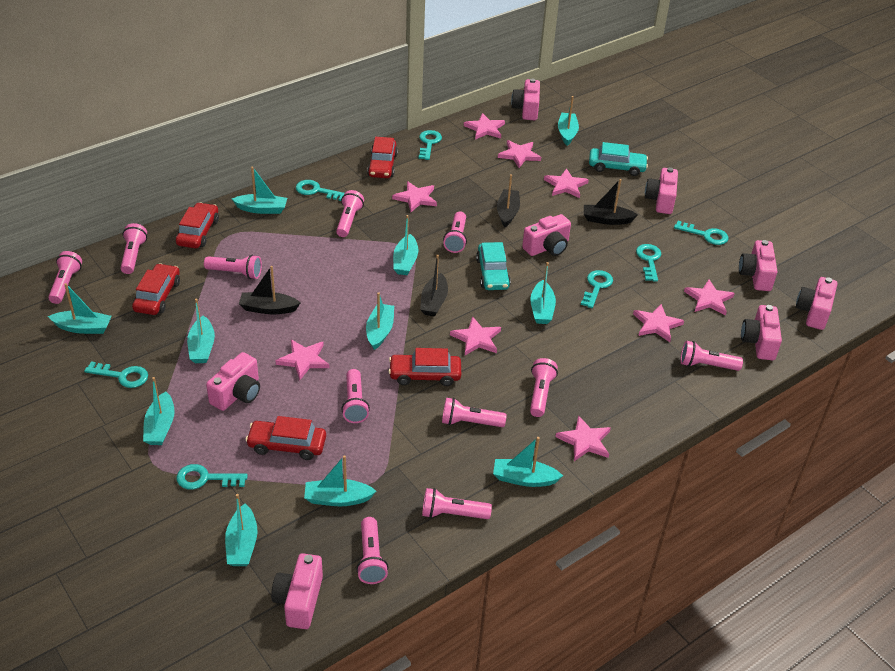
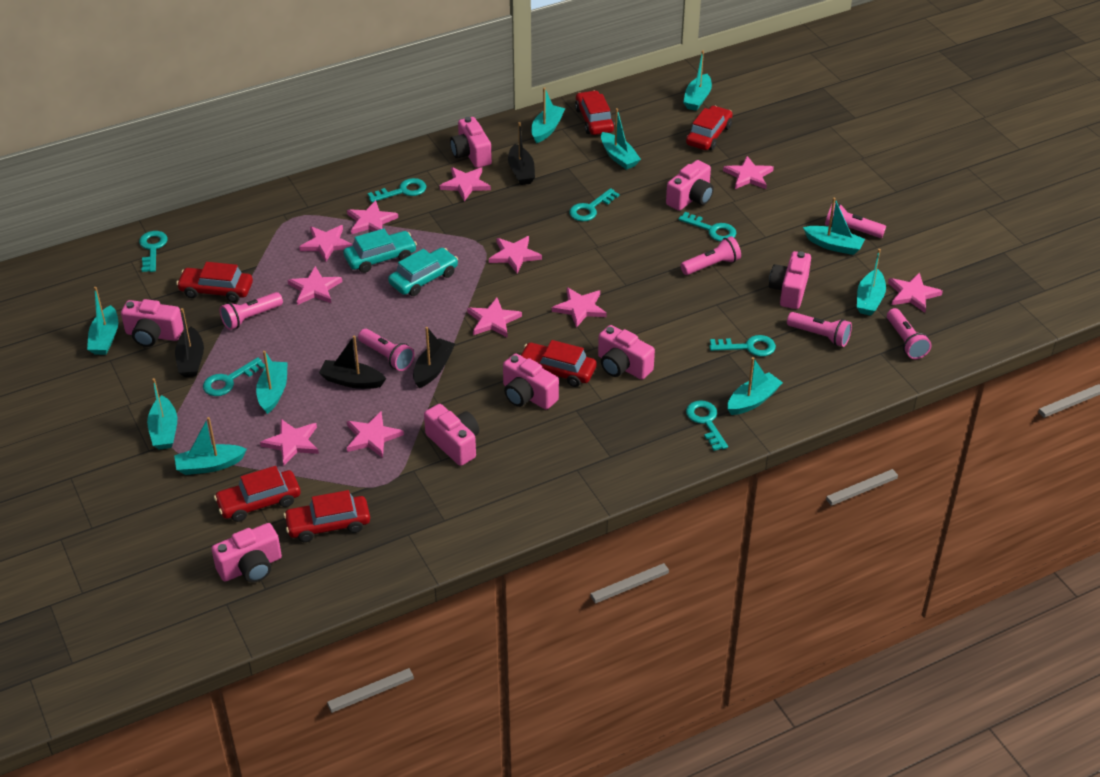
pink flashlight: 11 -> 6
pink star: 9 -> 11
red car: 5 -> 6
turquoise boat: 11 -> 10

